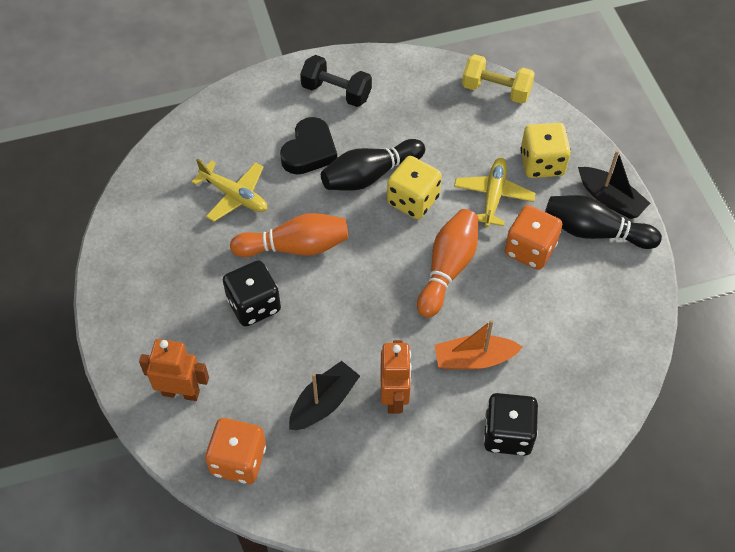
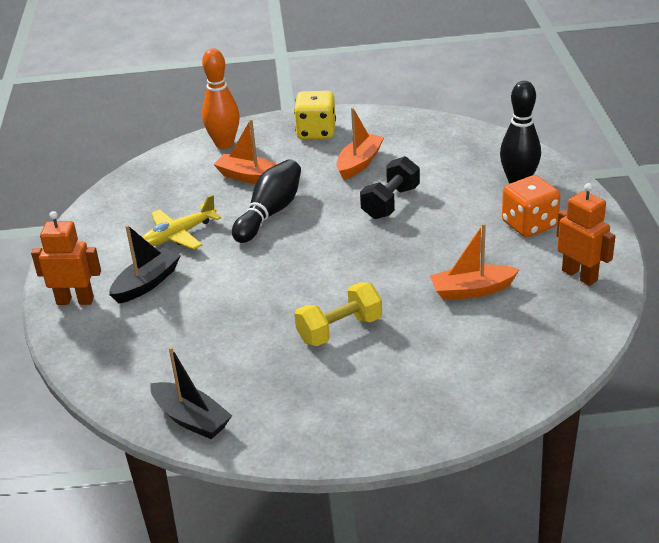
black dice: 2 -> 0
black heart: 1 -> 0
orange boat: 1 -> 3
orange bowling pin: 2 -> 1
orange dice: 2 -> 1
yellow dice: 2 -> 1
yellow plane: 2 -> 1

